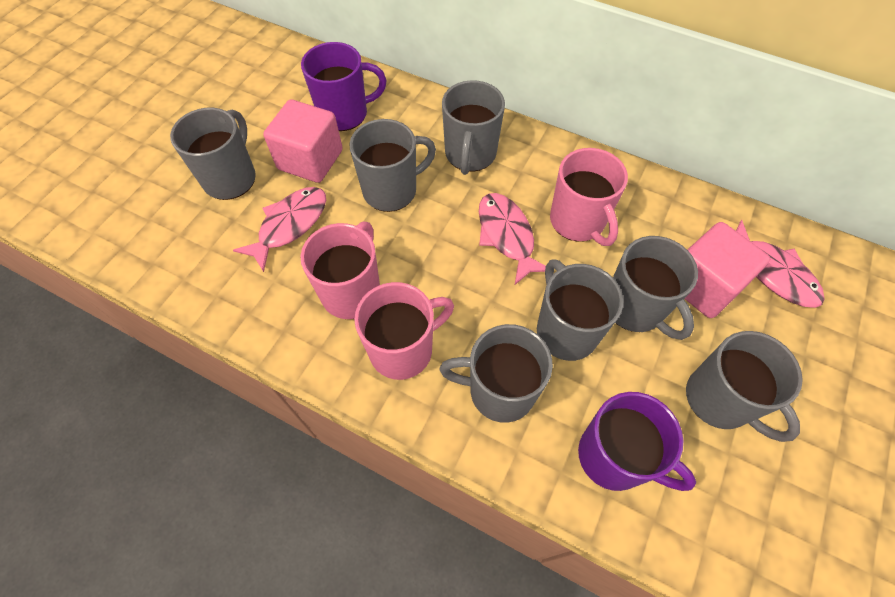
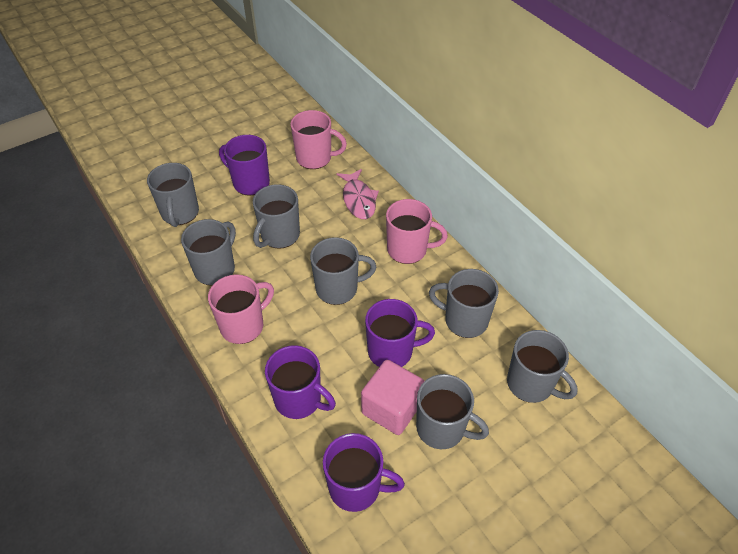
pink cube: 2 -> 1
pink fish: 3 -> 1
purple mug: 2 -> 4

